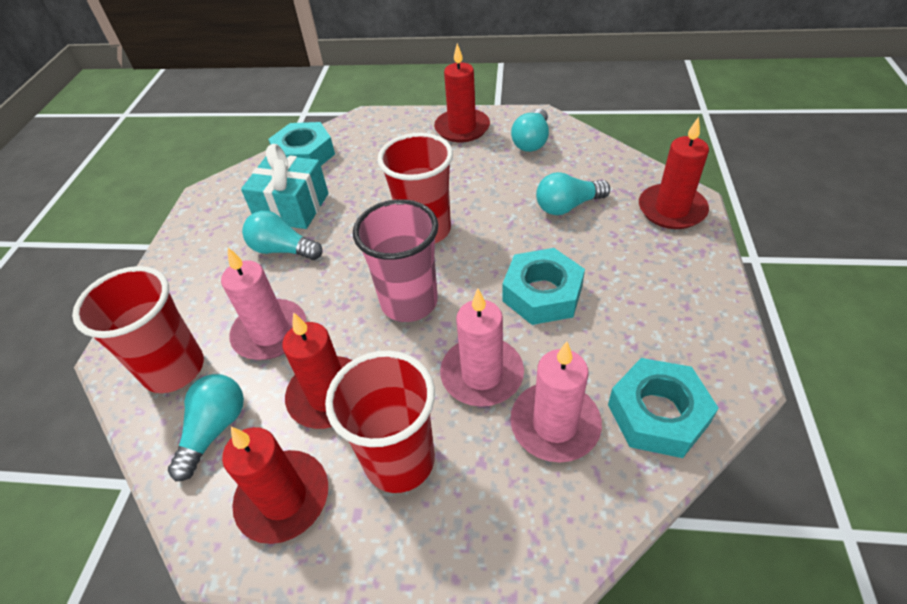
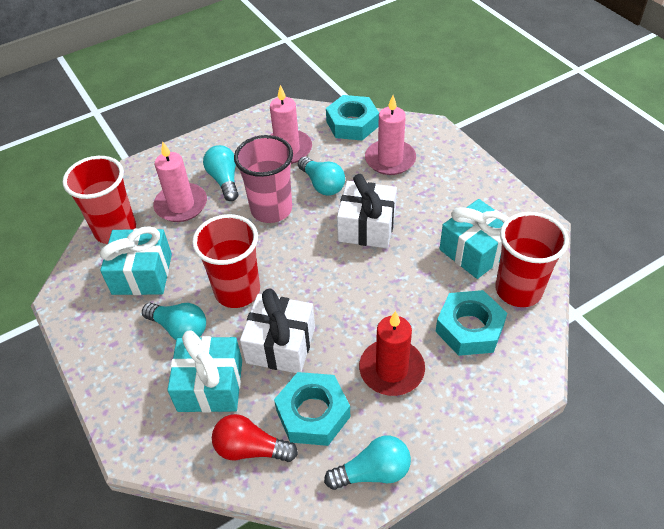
red candle: 4 -> 1
red light bulb: 0 -> 1
turquoise gift: 1 -> 3
white gift: 0 -> 2

